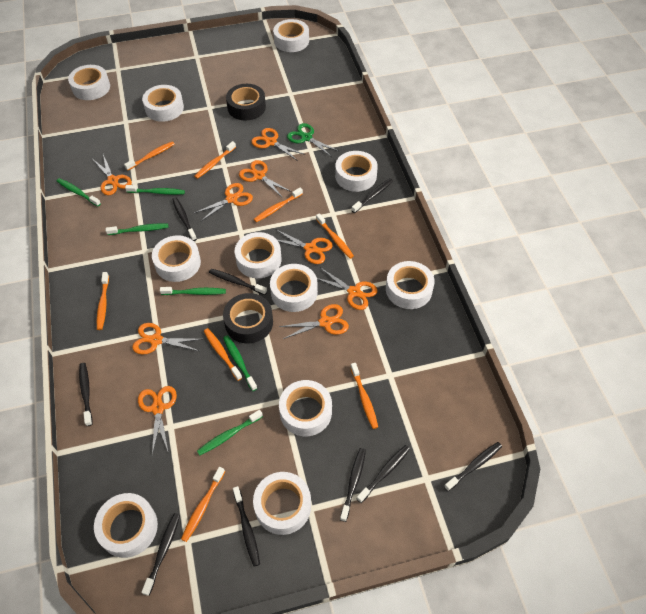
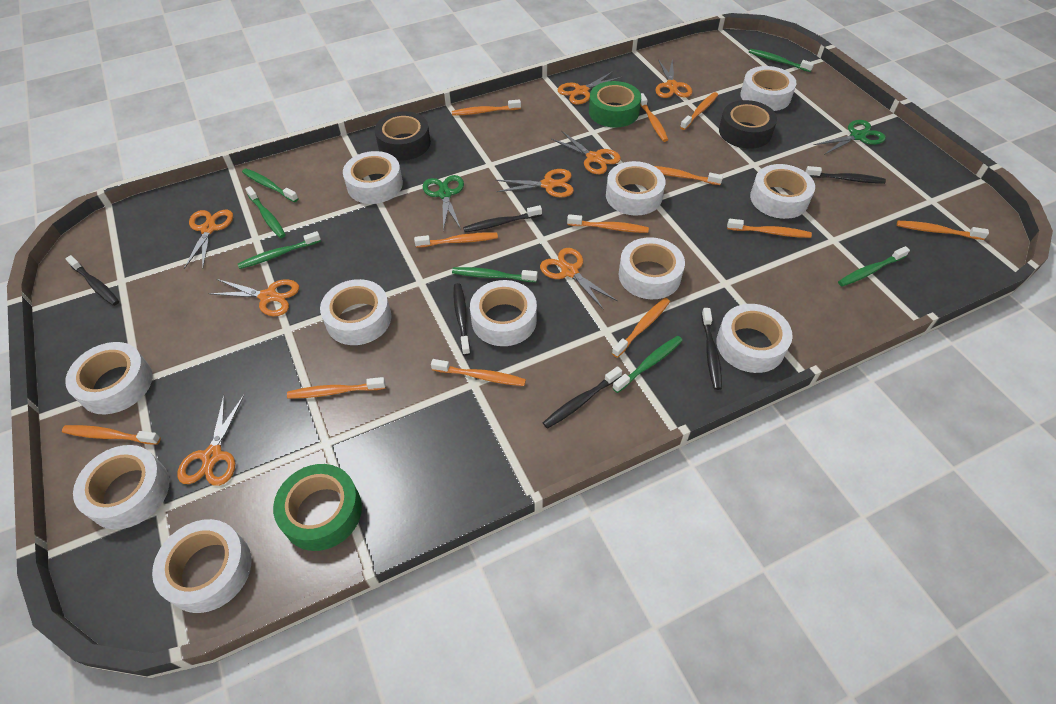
black toothbrush: 9 -> 6
green scissors: 1 -> 2
green tape: 0 -> 2
green toothbrush: 6 -> 7
orange scissors: 9 -> 8
orange toothbrush: 8 -> 12

